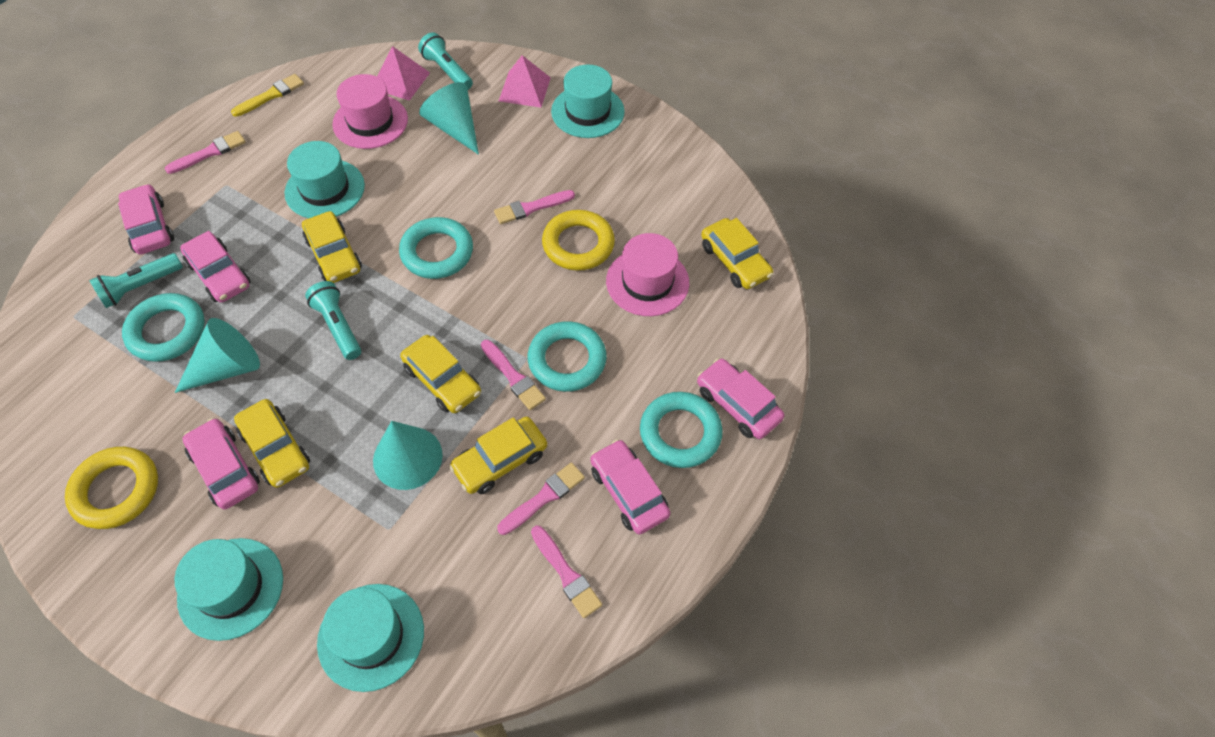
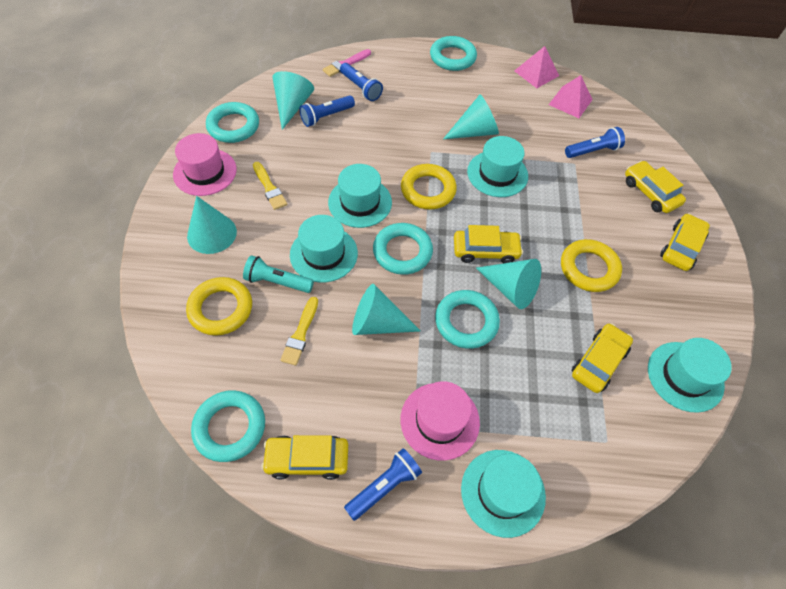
blue flashlight: 0 -> 4
pink brush: 5 -> 1
pink car: 5 -> 0
turquoise cone: 3 -> 5
turquoise flashlight: 3 -> 1
turquoise hat: 4 -> 5
turquoise ring: 4 -> 5
yellow brush: 1 -> 2
yellow ring: 2 -> 3

